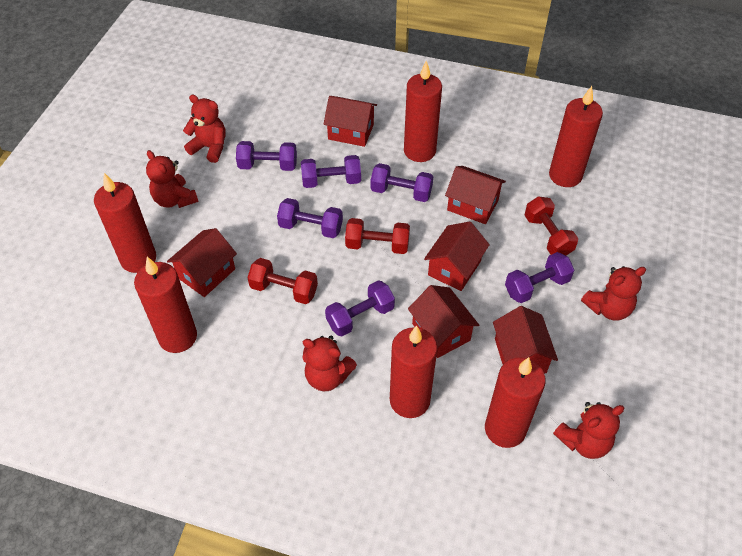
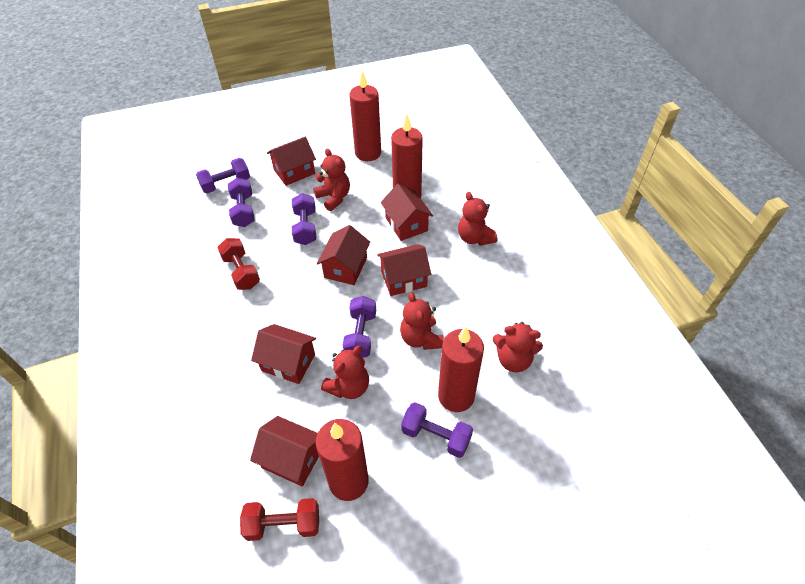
purple dumbbell: 6 -> 5
red candle: 6 -> 4
red dumbbell: 3 -> 2

